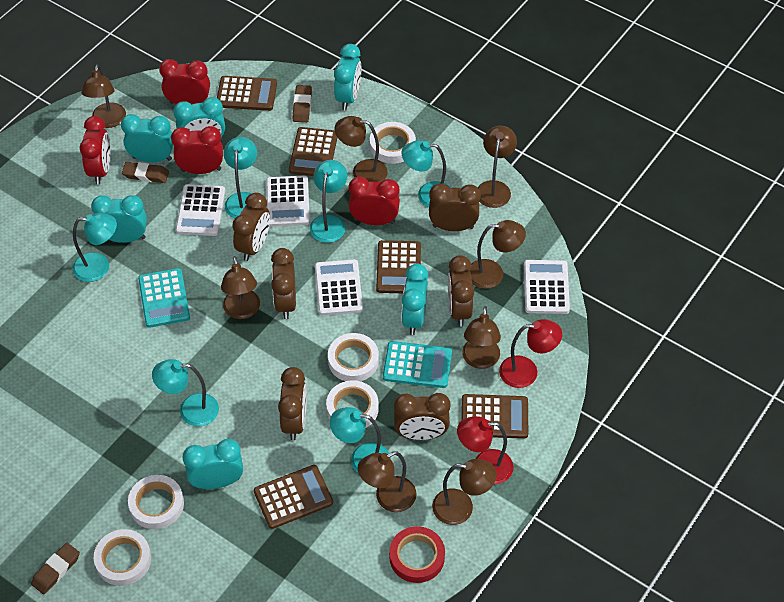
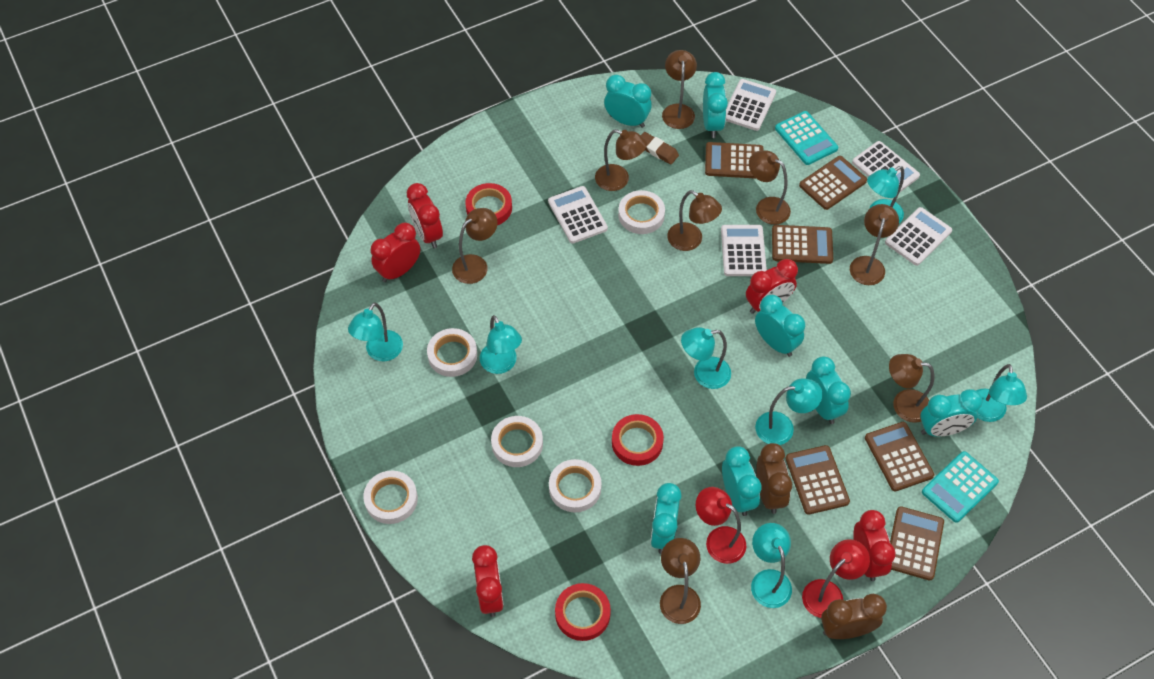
brown calculator: 5 -> 6
brown clock: 6 -> 2
brown eraser: 3 -> 1
red clock: 4 -> 5
red tape: 1 -> 3
turquoise clock: 6 -> 7
turquoise lamp: 6 -> 7
white calculator: 4 -> 5

